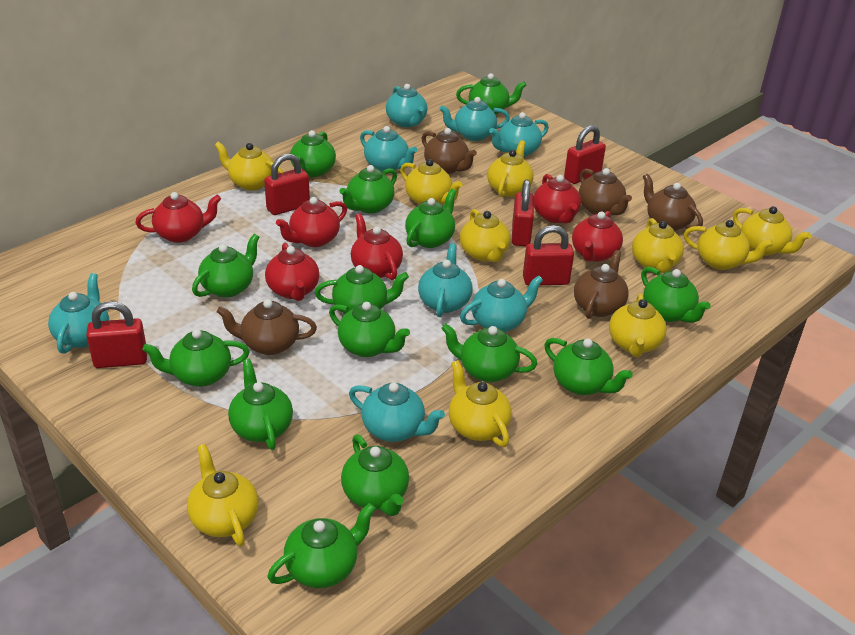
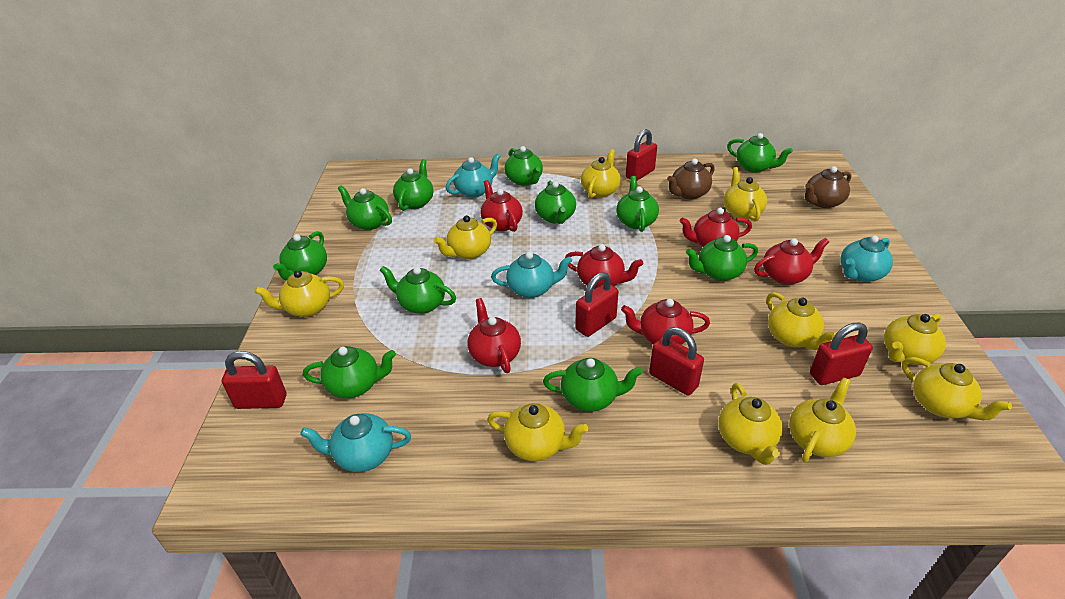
brown teapot: 5 -> 2
green teapot: 14 -> 11
turquoise teapot: 8 -> 4

